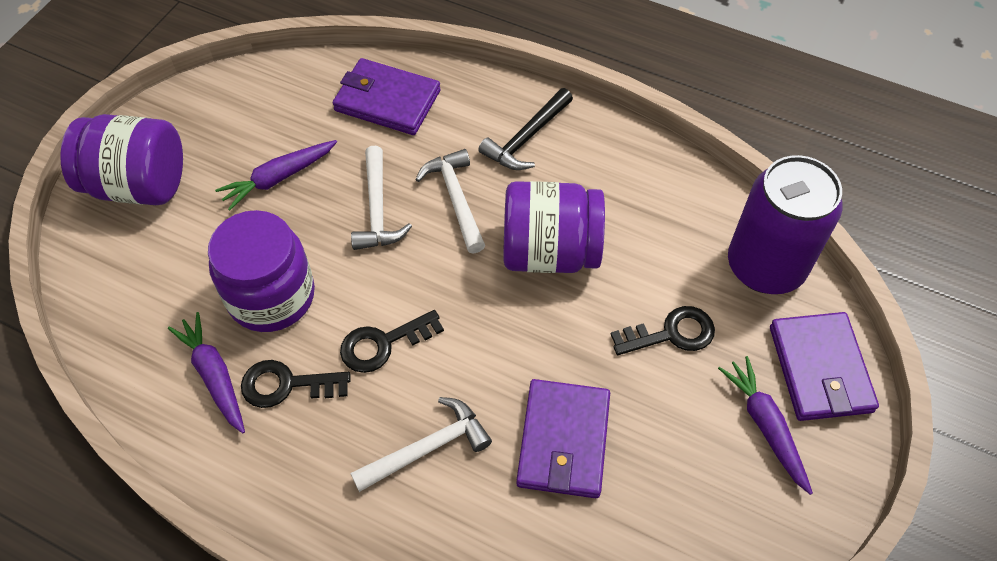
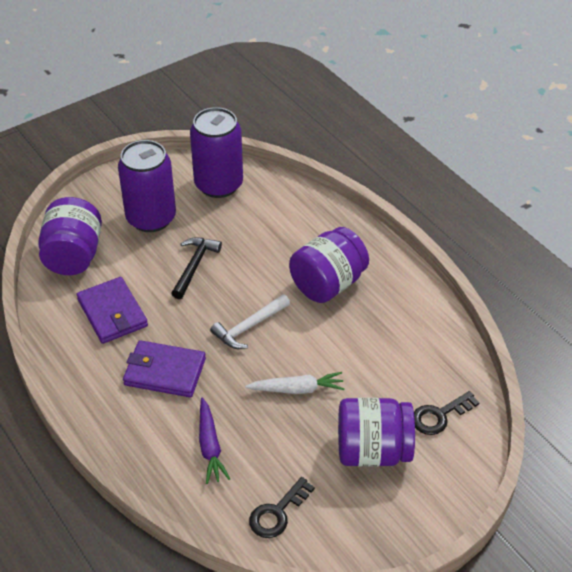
black key: 3 -> 2
purple can: 1 -> 2
purple carrot: 3 -> 1
purple wallet: 3 -> 2
white carrot: 0 -> 1
white hammer: 3 -> 1

